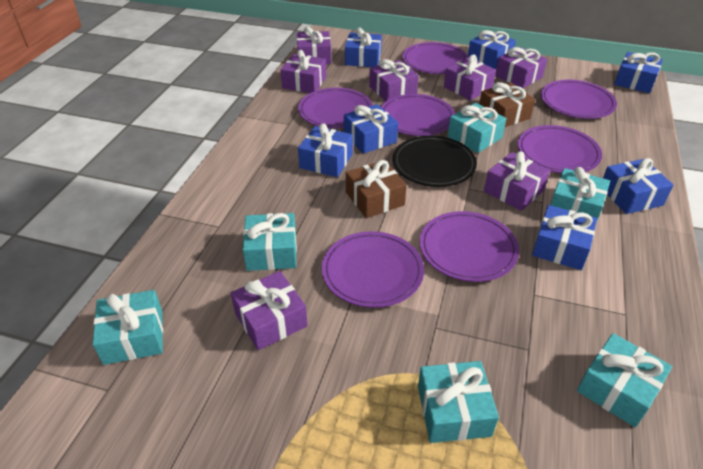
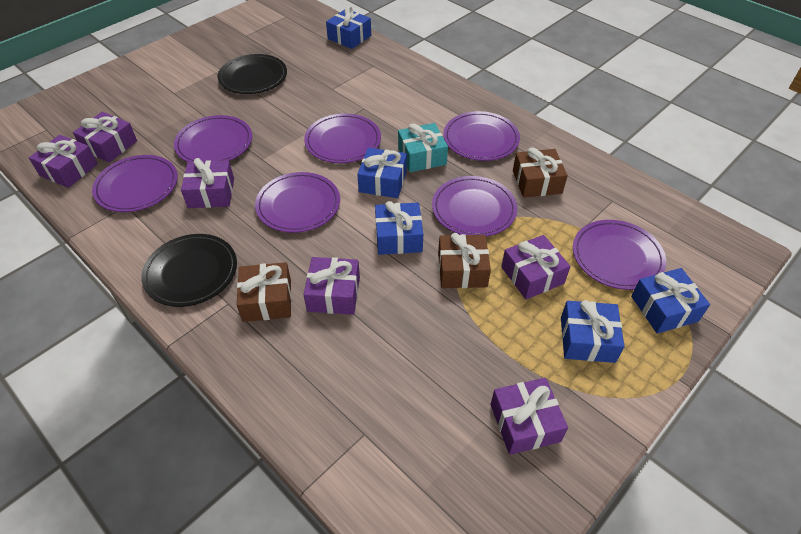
black plate: 1 -> 2
blue gift: 7 -> 5
brown gift: 2 -> 3
purple gift: 7 -> 6
turquoise gift: 6 -> 1

